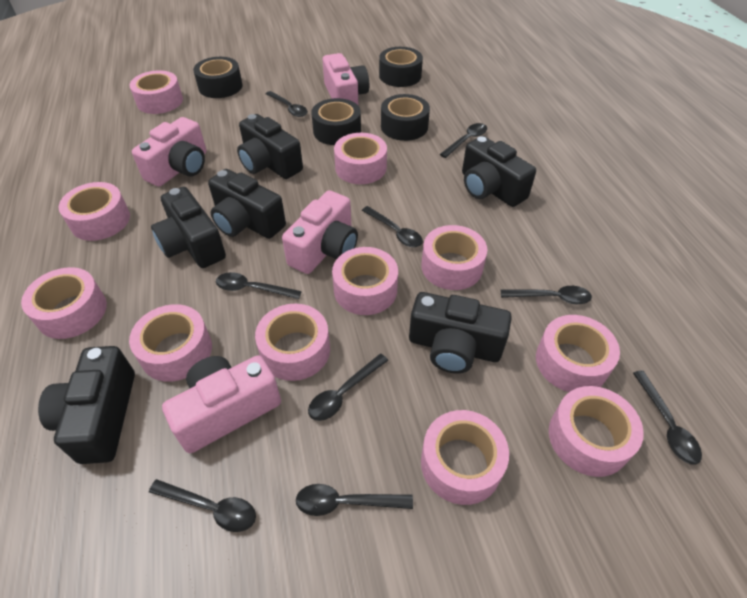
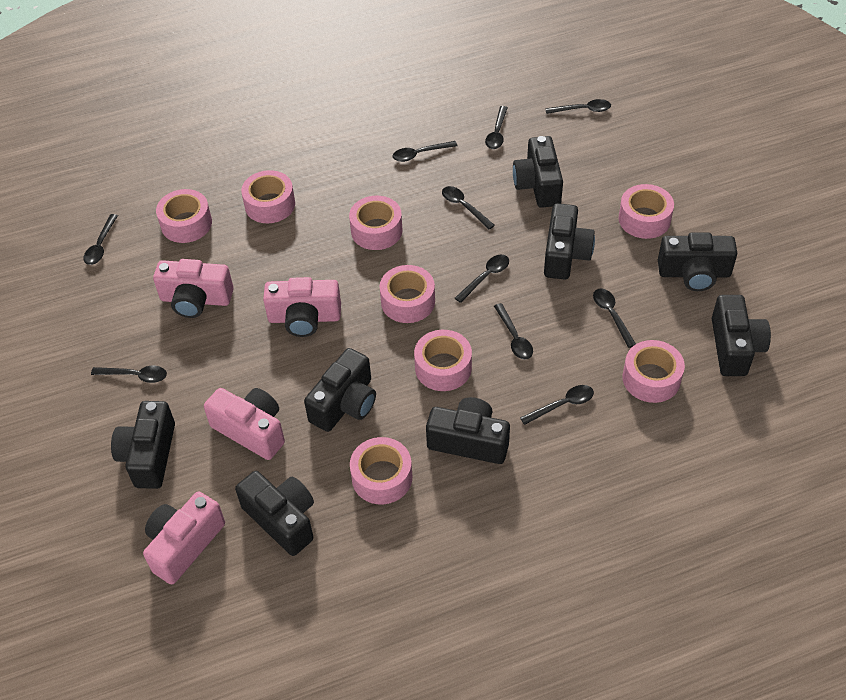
black camera: 6 -> 8
black spoon: 9 -> 10
black tape: 4 -> 0
pink tape: 11 -> 8

